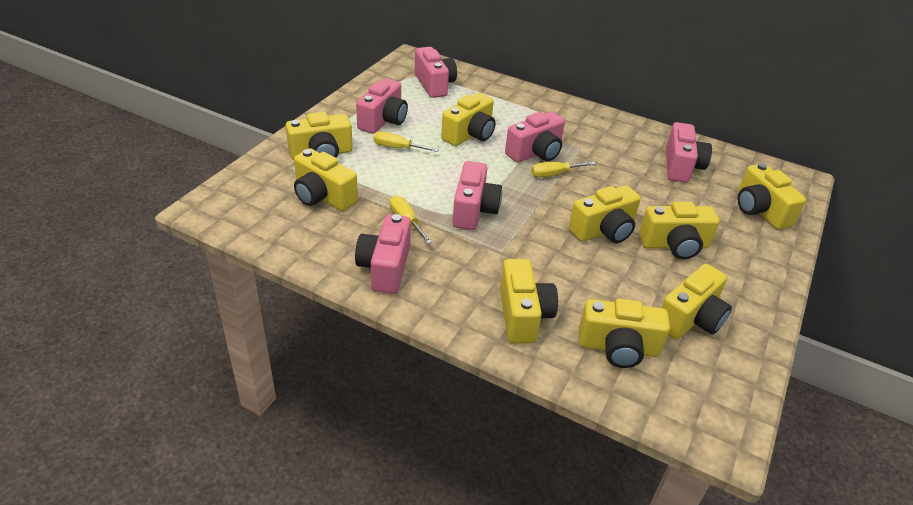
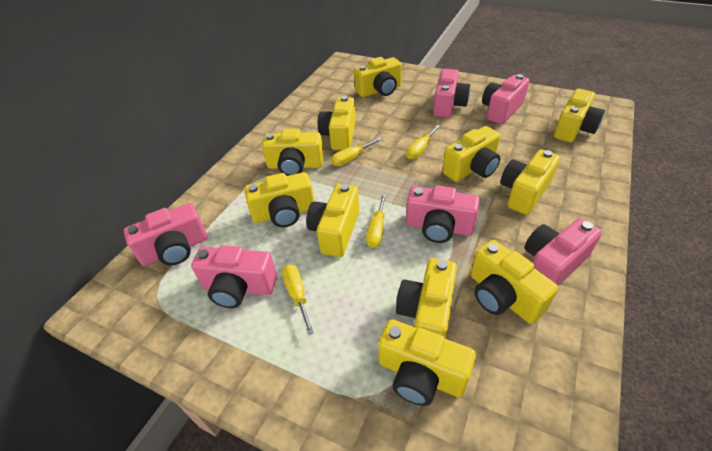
yellow camera: 9 -> 11
yellow screwdriver: 3 -> 4

